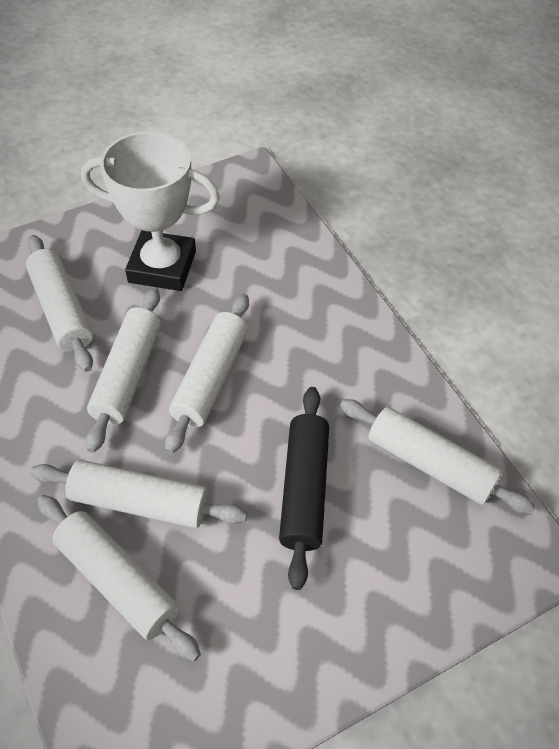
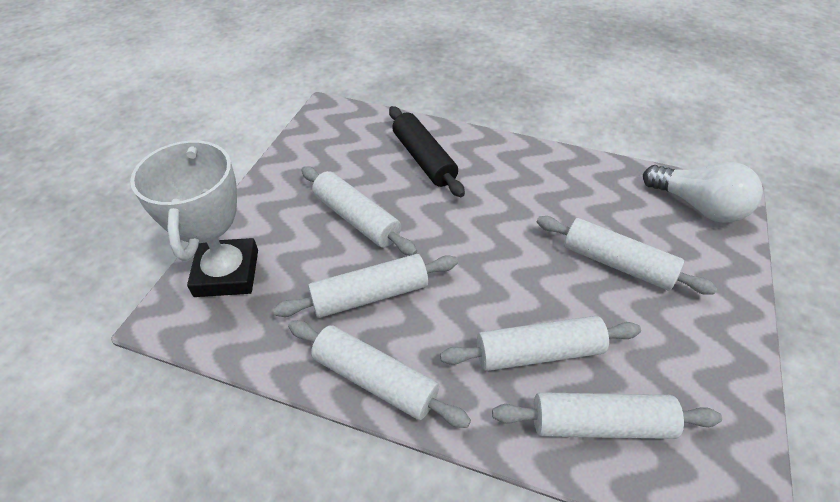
white light bulb: 0 -> 1

